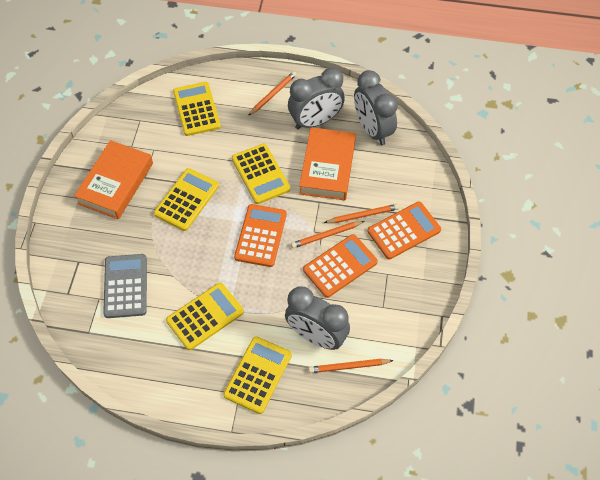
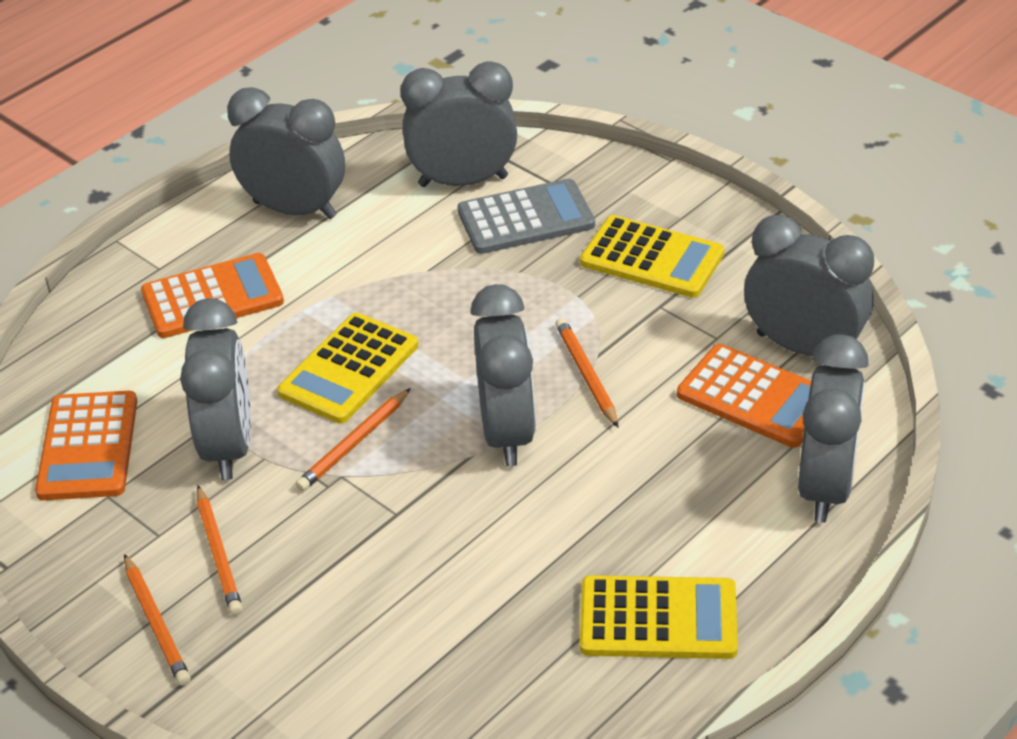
grey clock: 3 -> 6
orange book: 2 -> 0
yellow calculator: 5 -> 3

